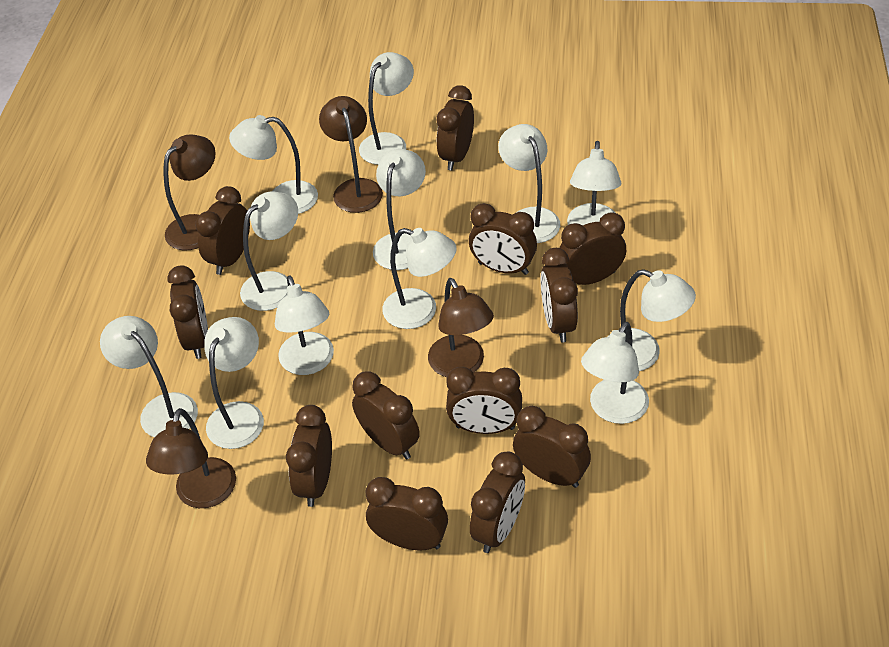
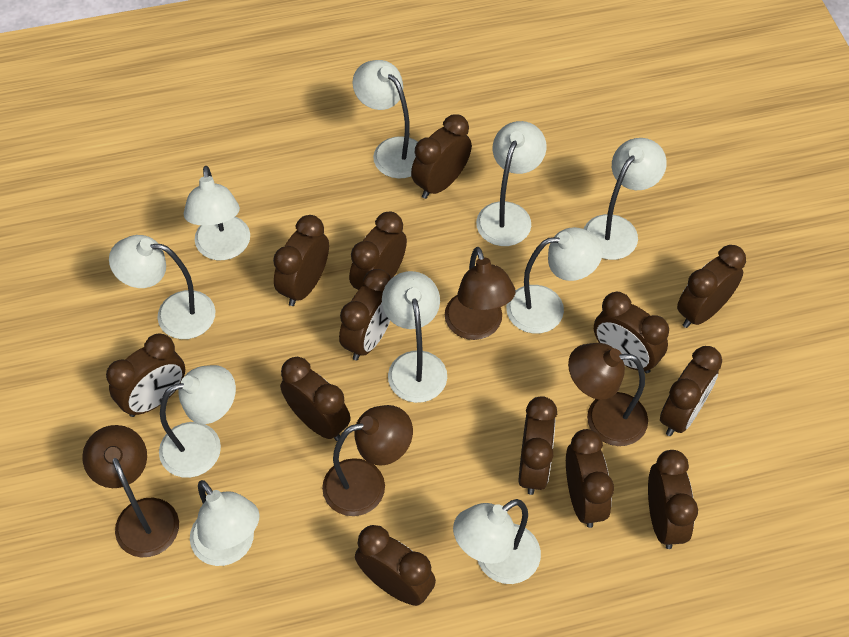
brown clock: 12 -> 13
white lamp: 12 -> 10

